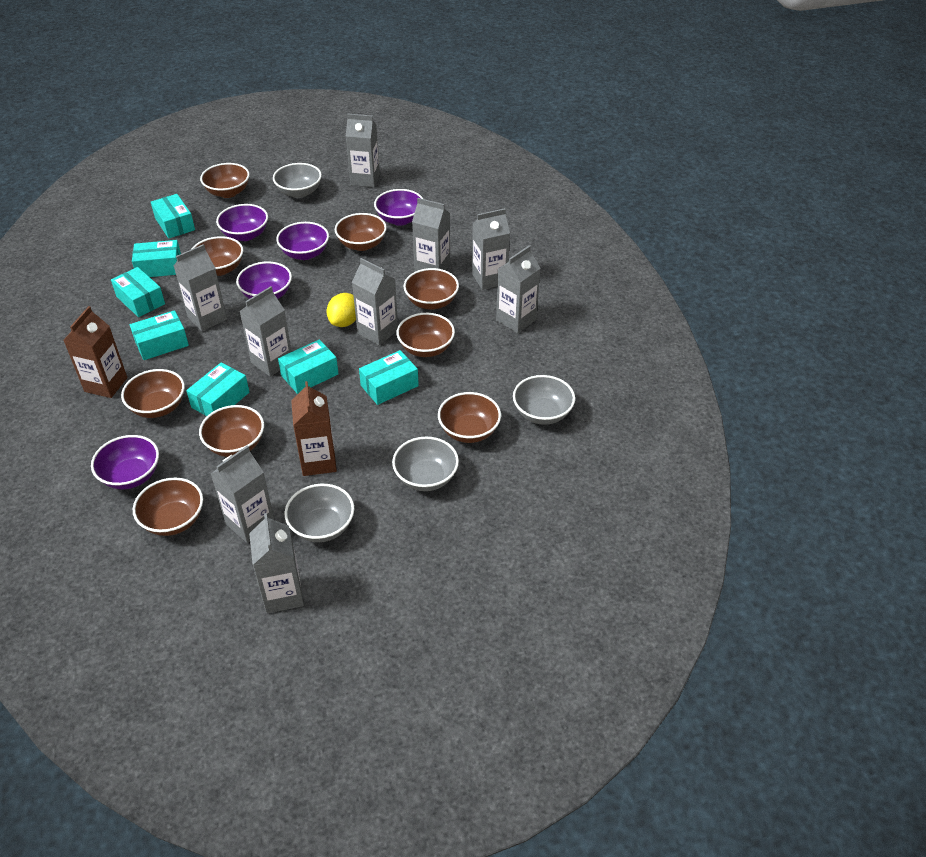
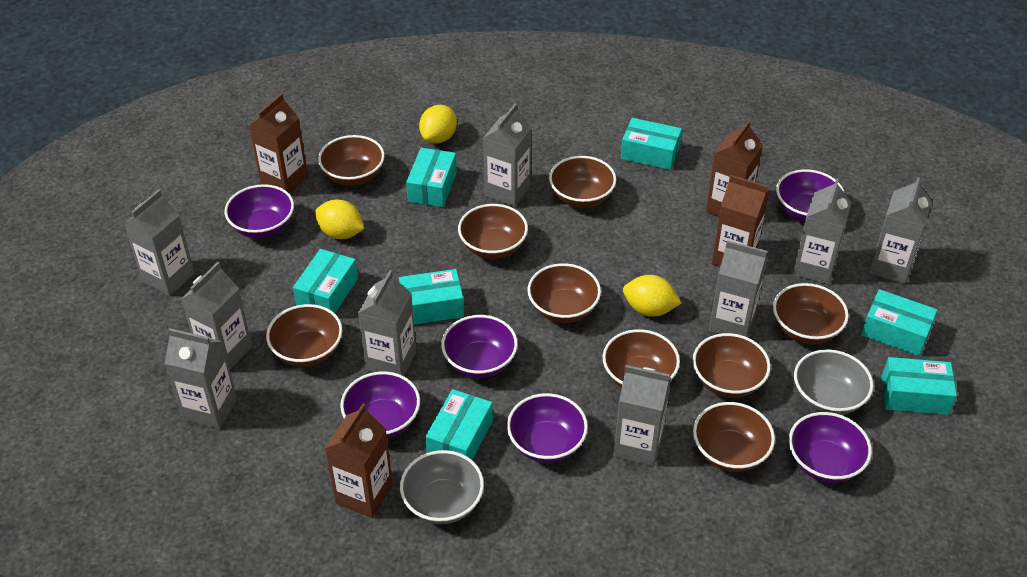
brown carton: 2 -> 4
grey bowl: 4 -> 2
purple bowl: 5 -> 6
yellow lemon: 1 -> 3

